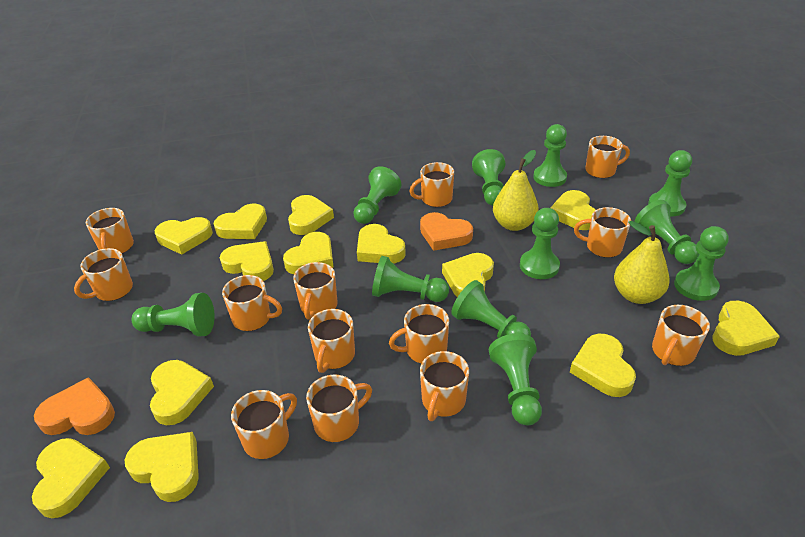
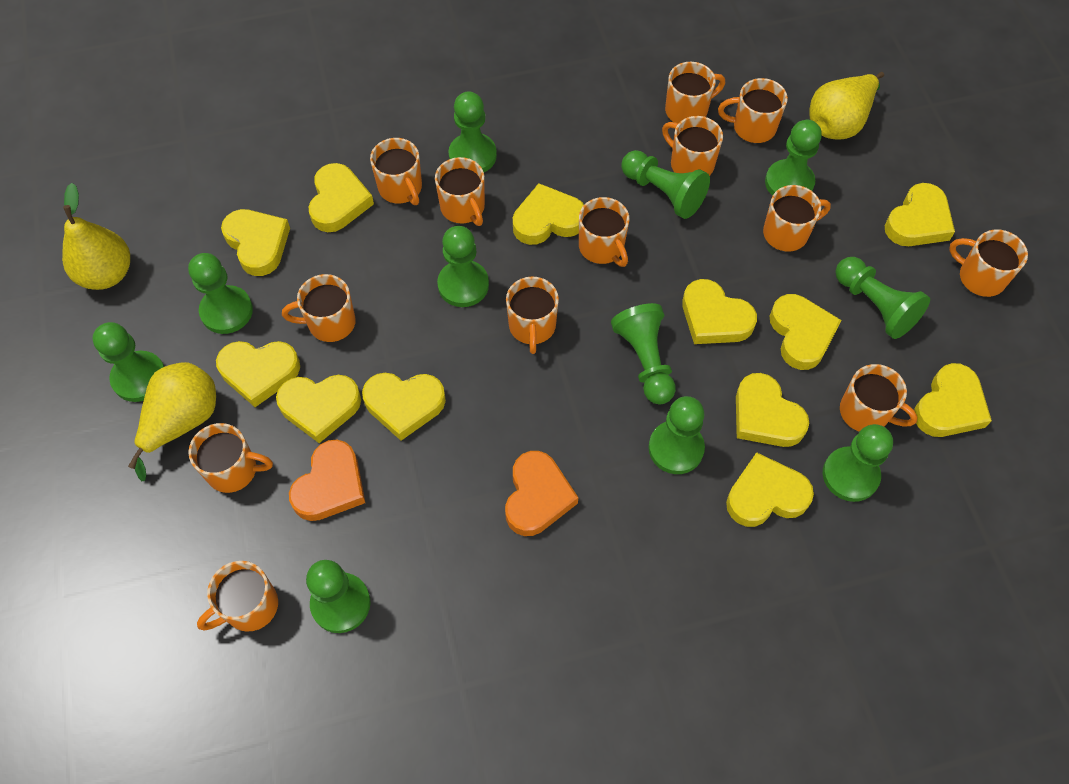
yellow heart: 13 -> 12
yellow pear: 2 -> 3

